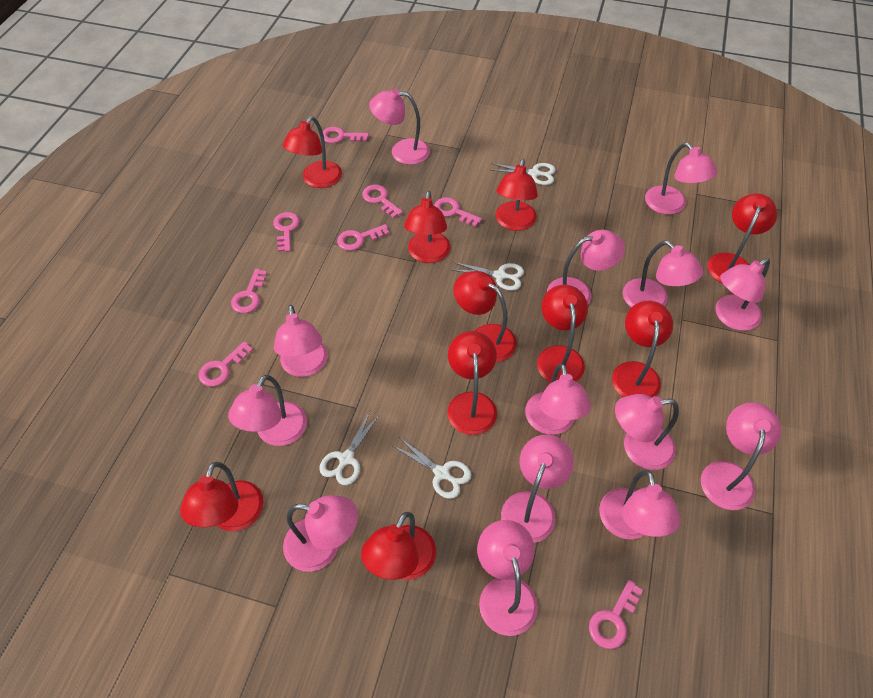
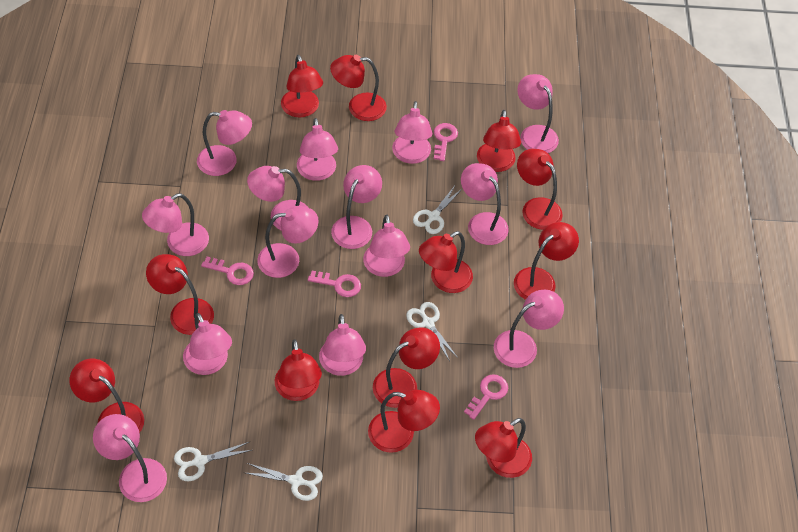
pink key: 8 -> 4
red lamp: 10 -> 12

